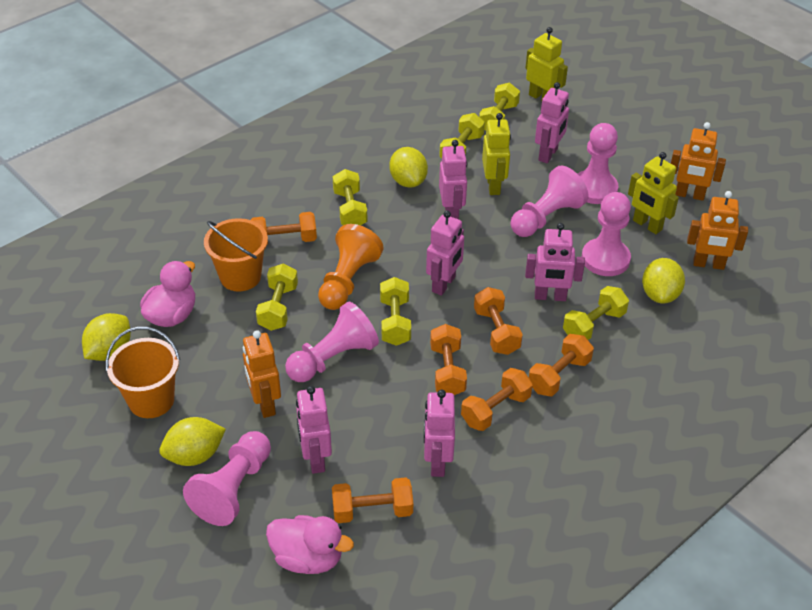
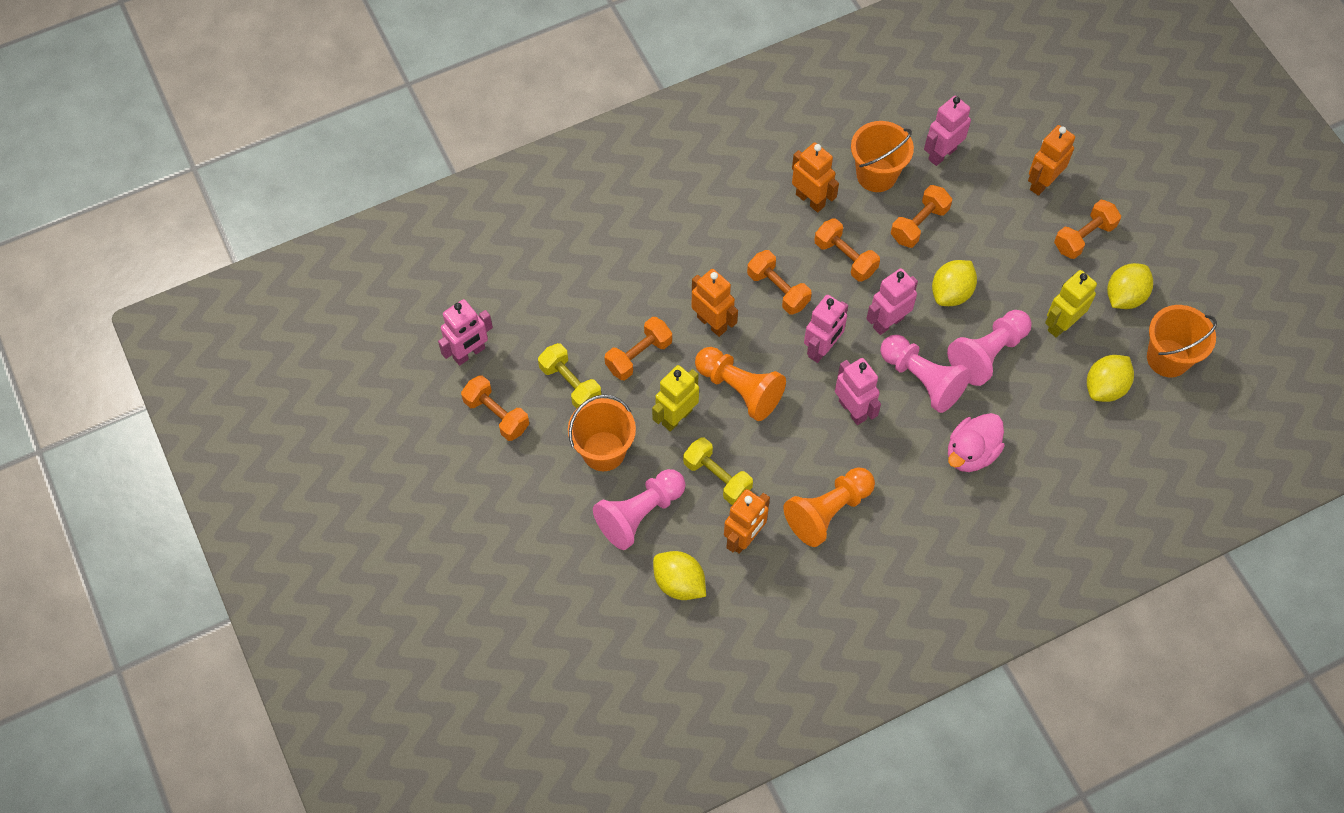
orange bucket: 2 -> 3
orange pawn: 1 -> 2
orange robot: 3 -> 4
pink duck: 2 -> 1
pink pawn: 5 -> 3
pink robot: 6 -> 5
yellow dumbbell: 6 -> 2
yellow robot: 3 -> 2

